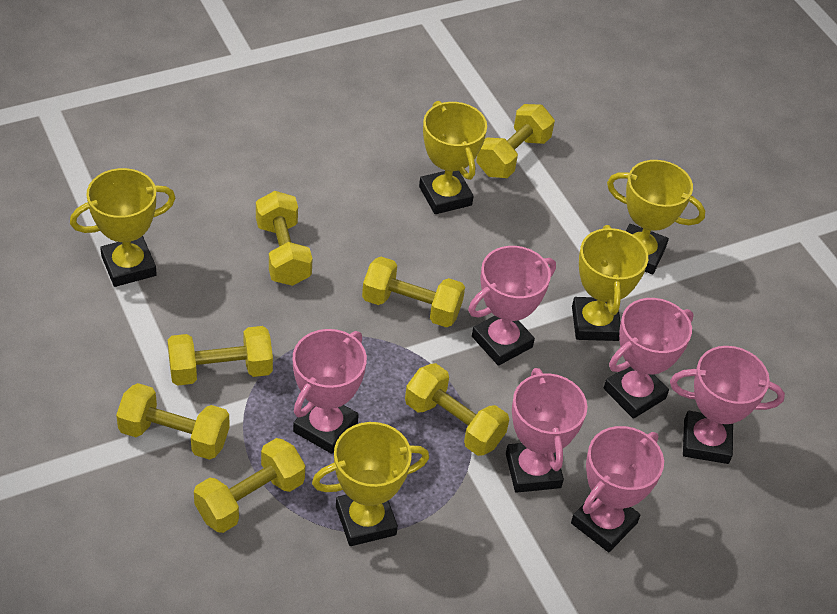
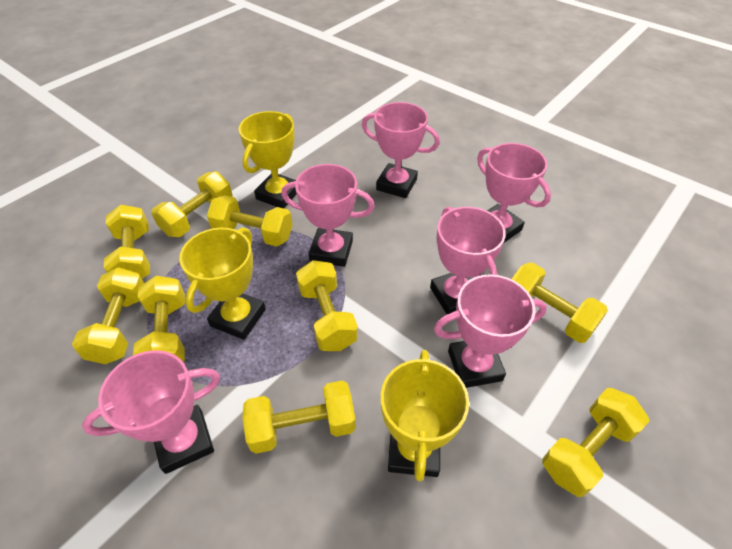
yellow dumbbell: 7 -> 9
yellow trophy: 5 -> 3

